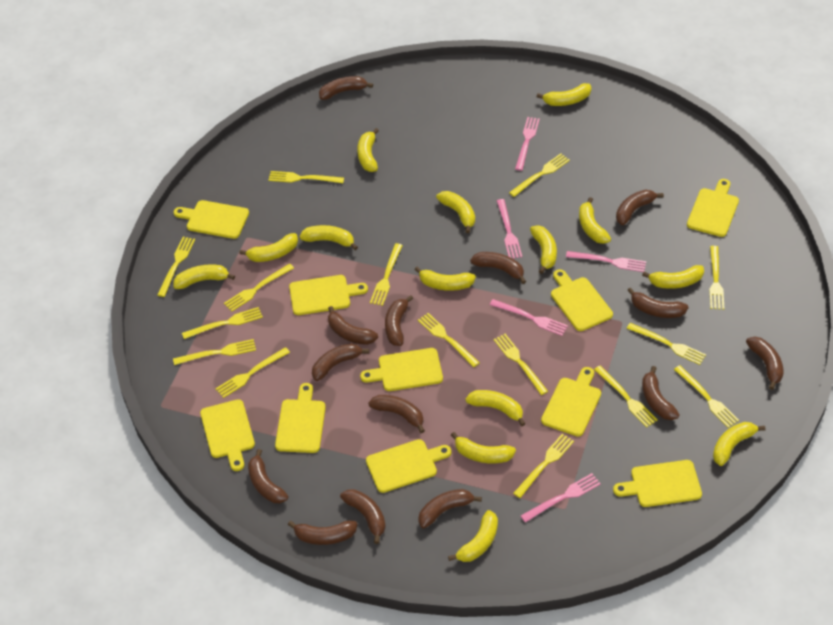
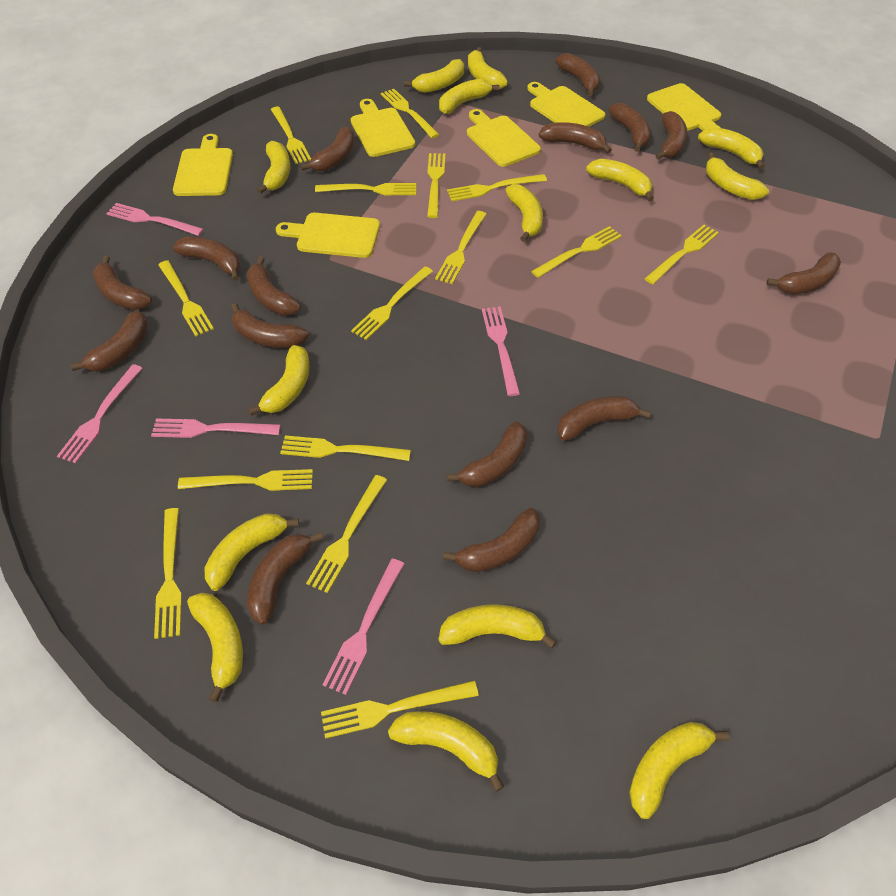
brown banana: 14 -> 15
yellow cutting board: 10 -> 6

